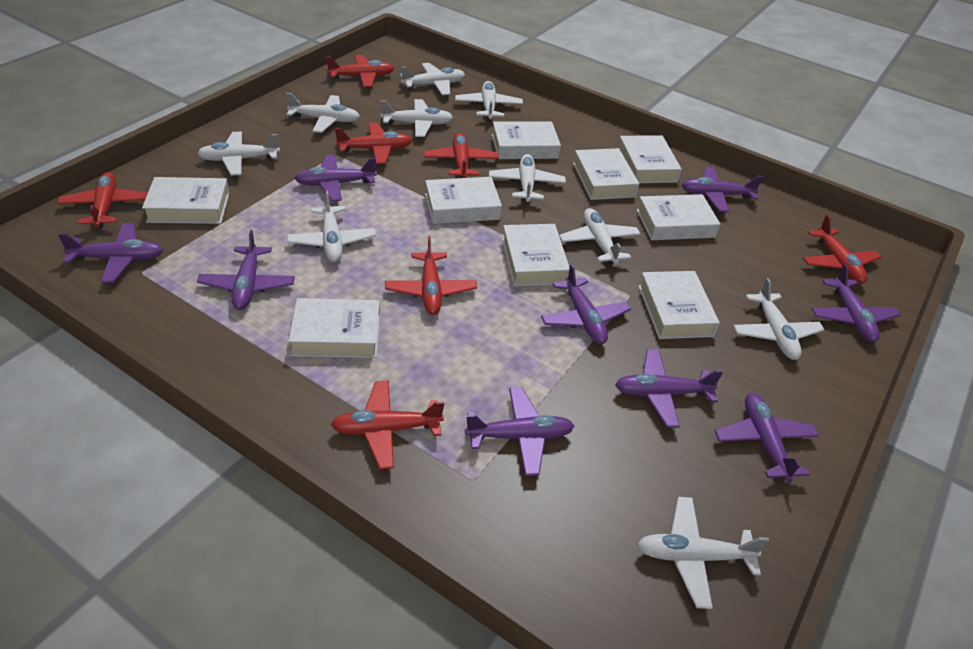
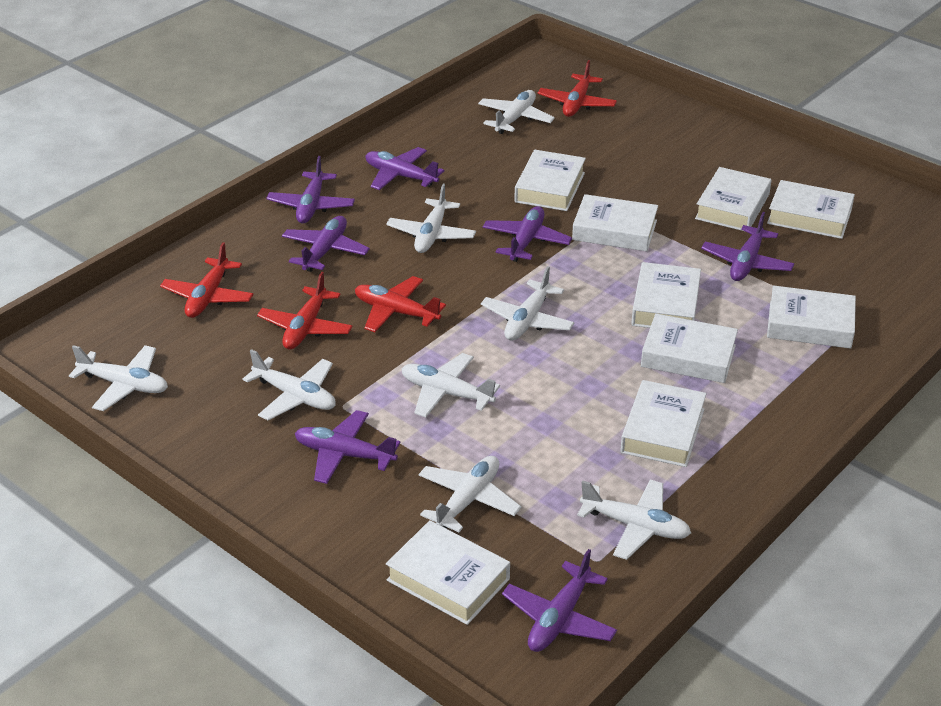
purple plane: 9 -> 7
red plane: 7 -> 4
white plane: 10 -> 8

